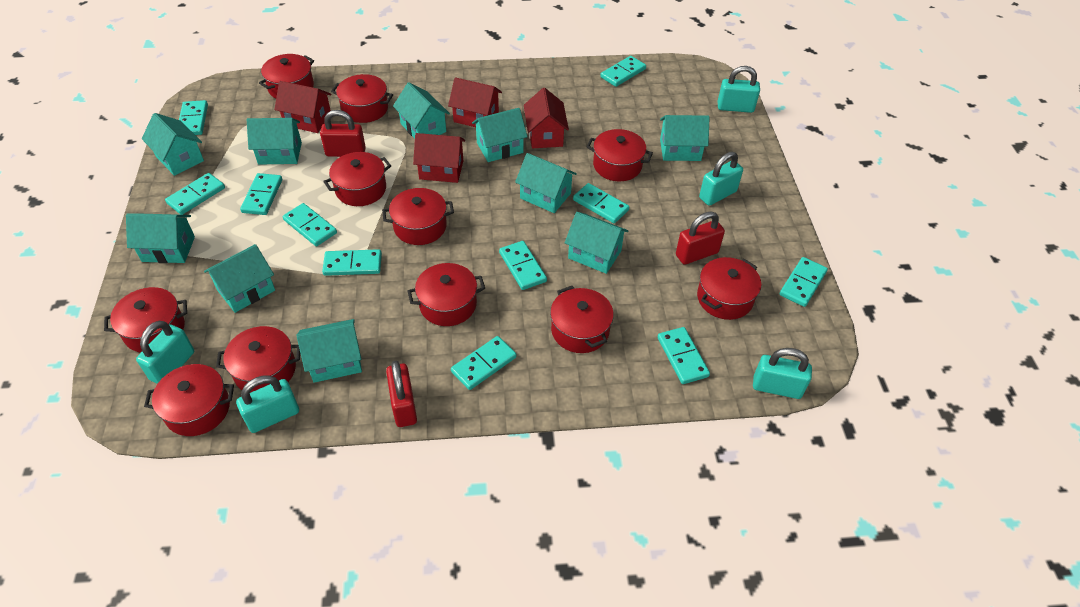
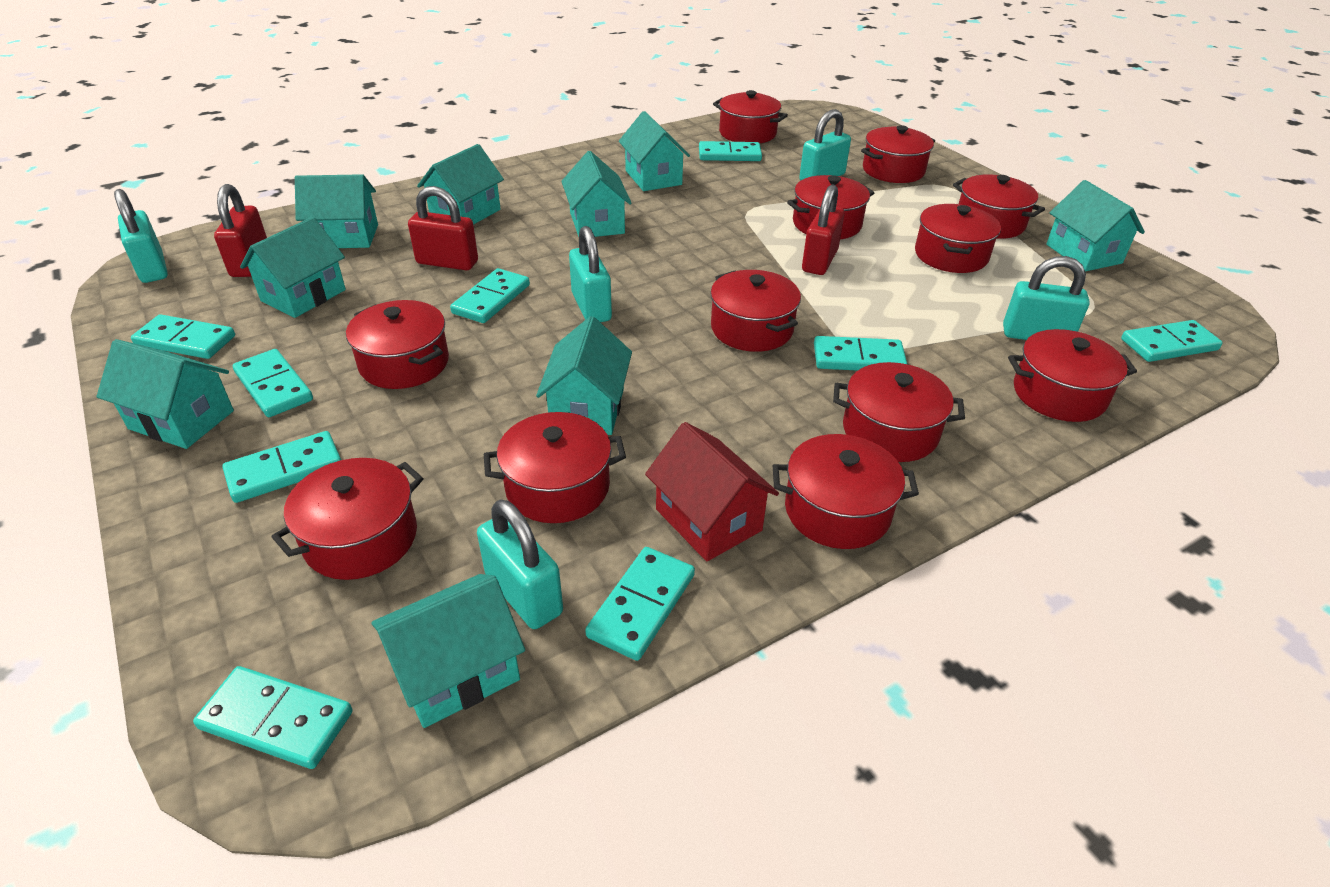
red house: 4 -> 1
red pot: 11 -> 12
turquoise domino: 11 -> 9
turquoise house: 10 -> 9

